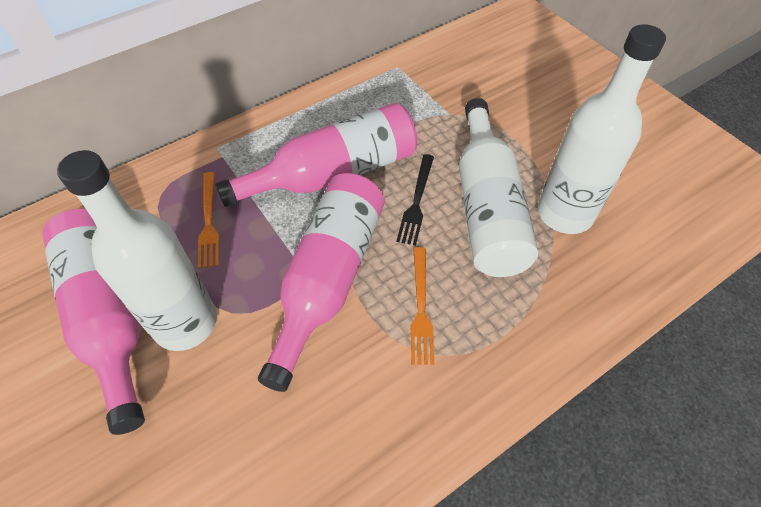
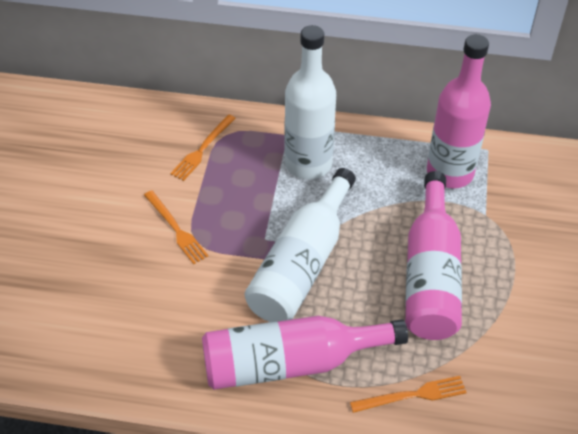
black fork: 1 -> 0
orange fork: 2 -> 3
white bottle: 3 -> 2

